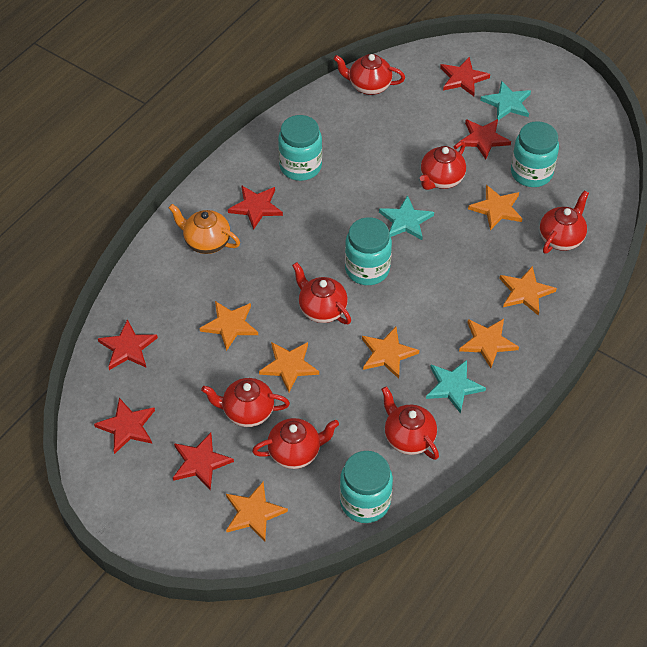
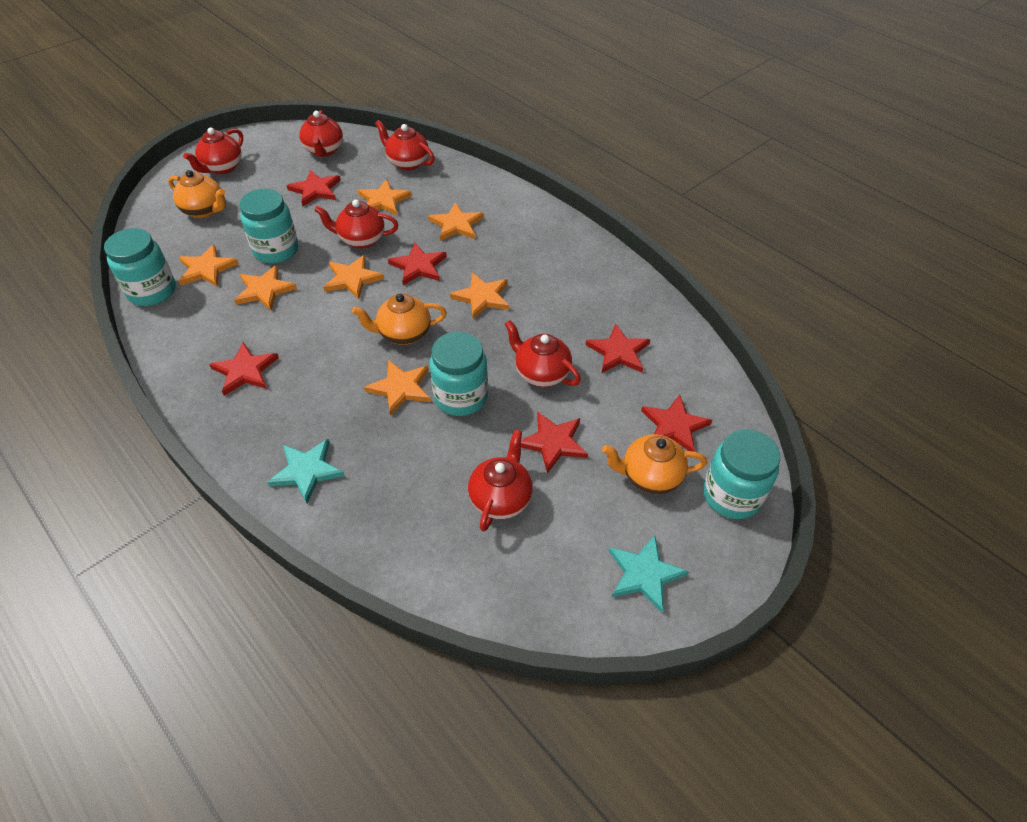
orange teapot: 1 -> 3
red teapot: 7 -> 6
turquoise star: 3 -> 2

